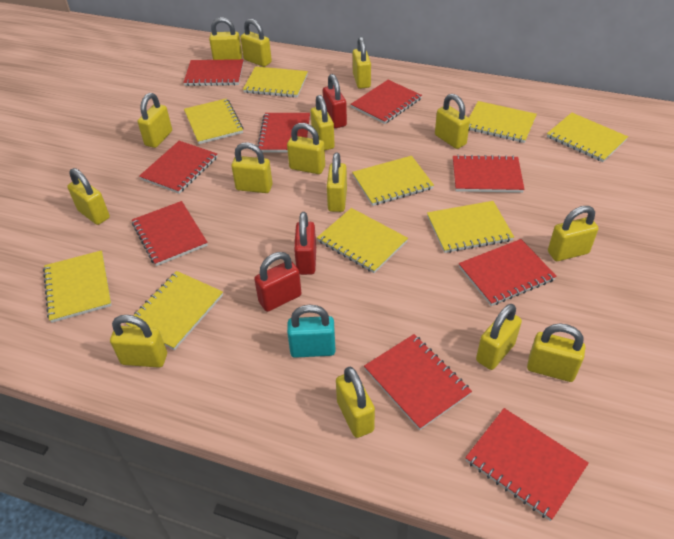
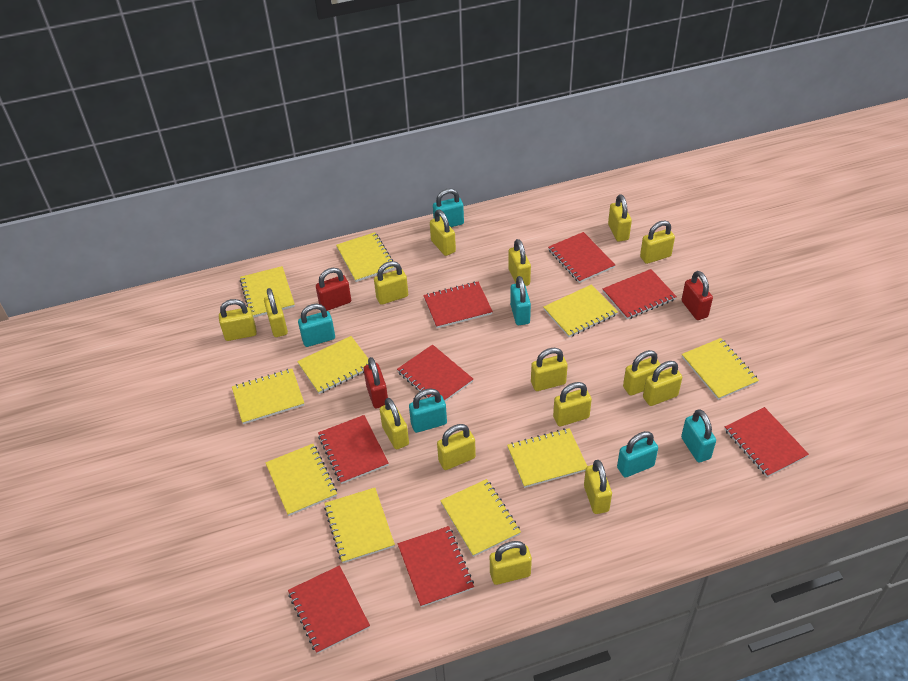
red notebook: 9 -> 8
turquoise padlock: 1 -> 6
yellow notebook: 9 -> 10

